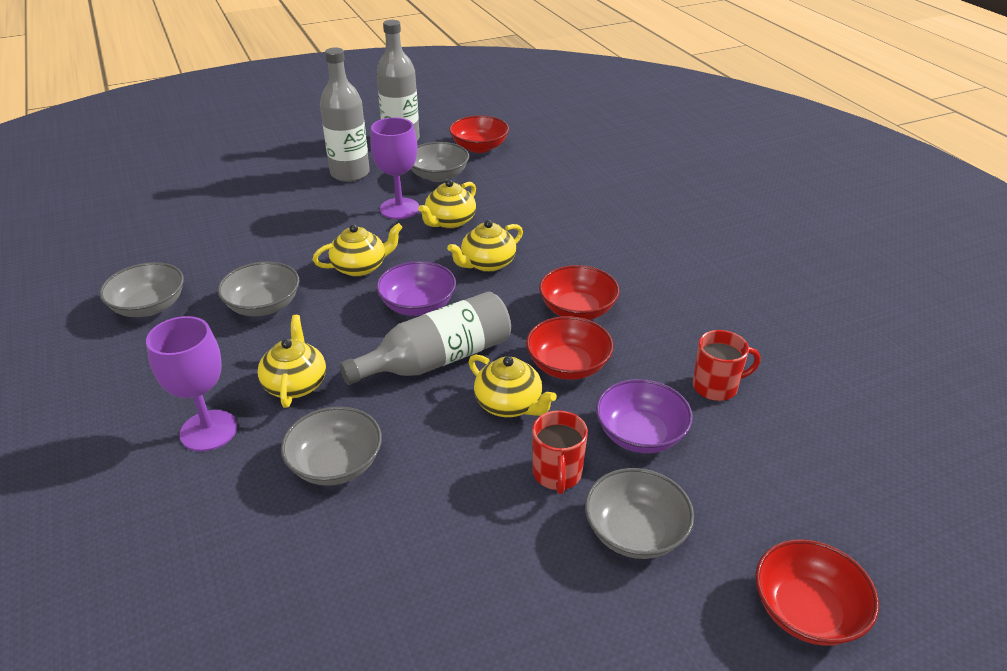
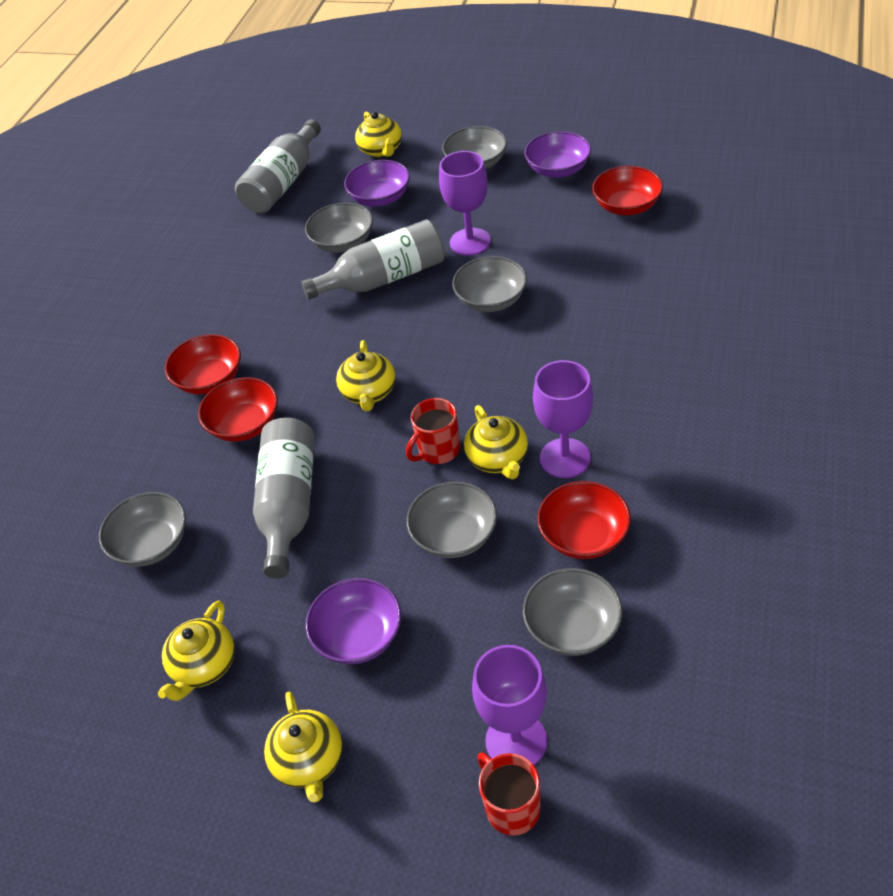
grey bowl: 5 -> 6
purple bowl: 2 -> 3
purple goblet: 2 -> 3

